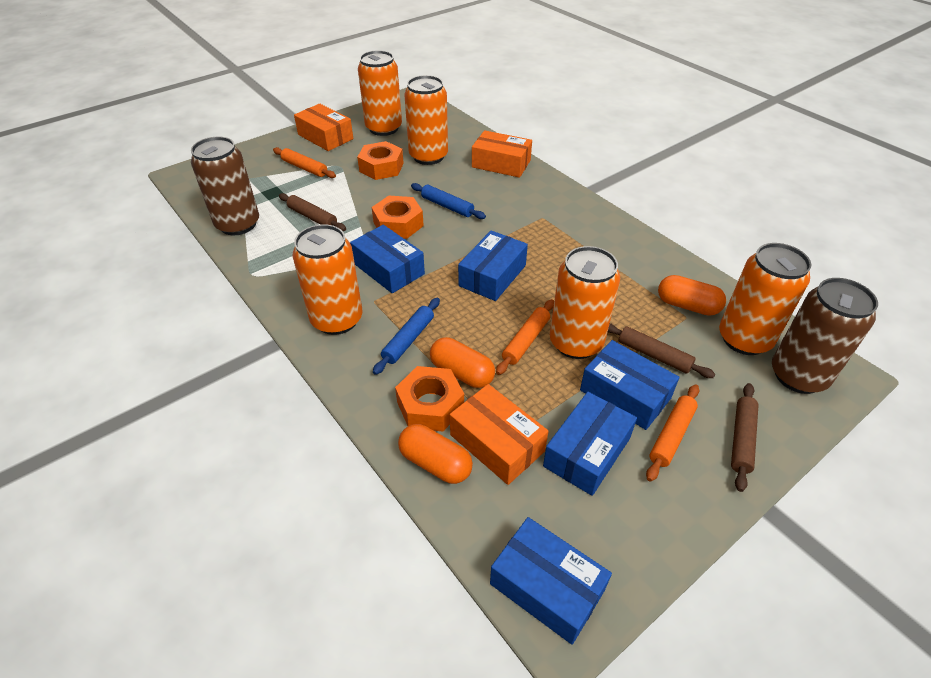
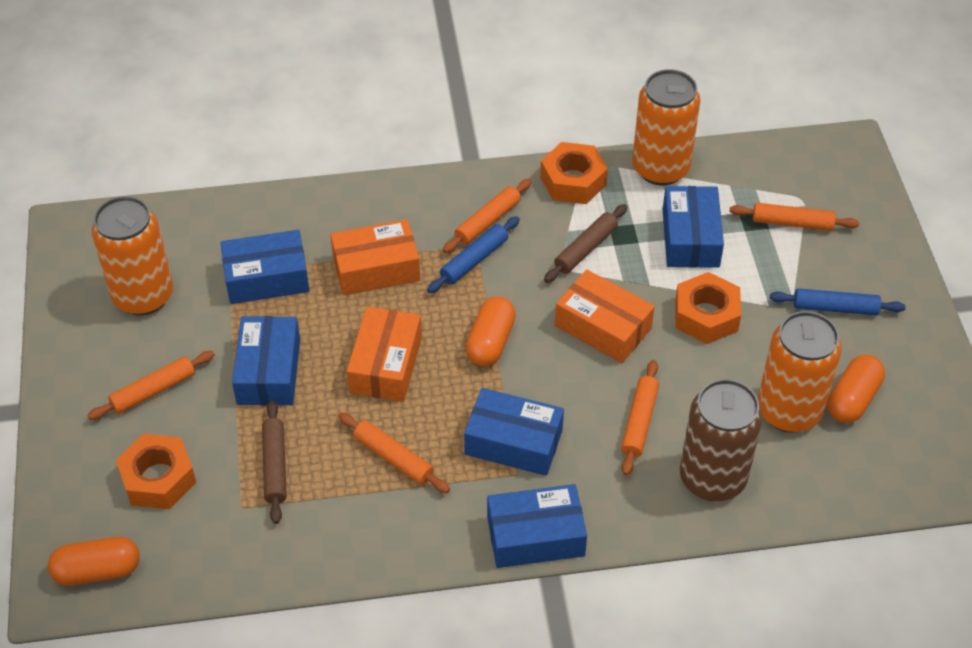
brown can: 2 -> 1
brown rolling pin: 3 -> 2
orange can: 5 -> 3
orange rolling pin: 3 -> 5

